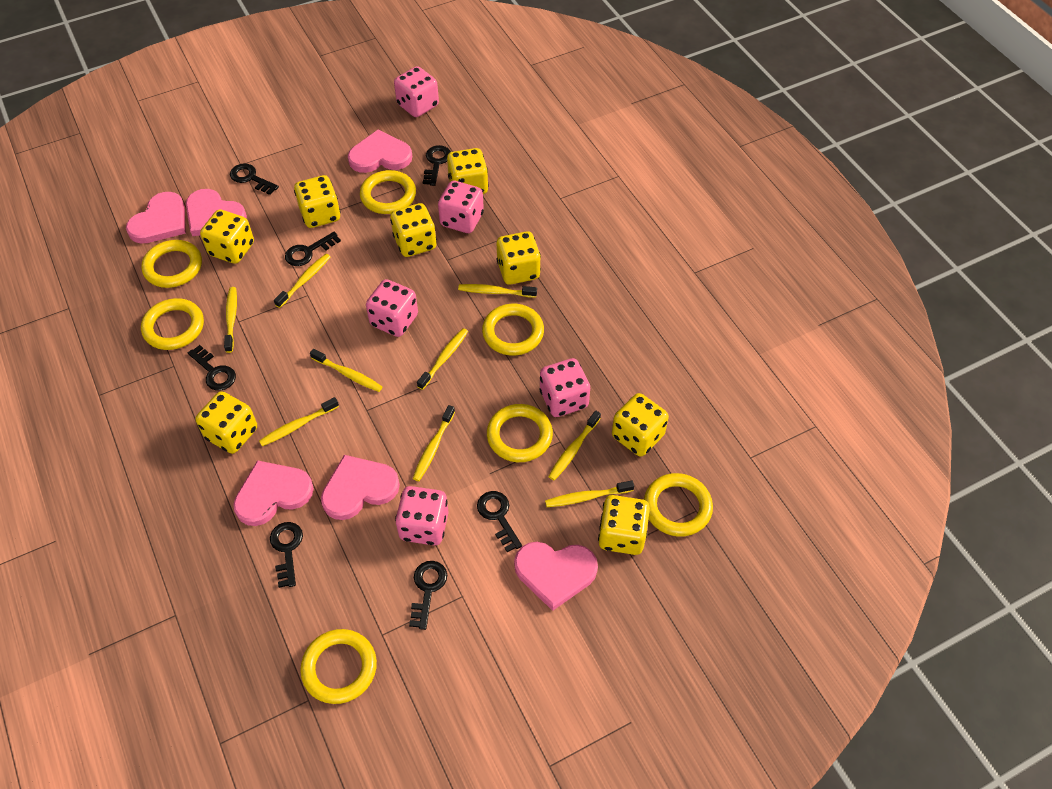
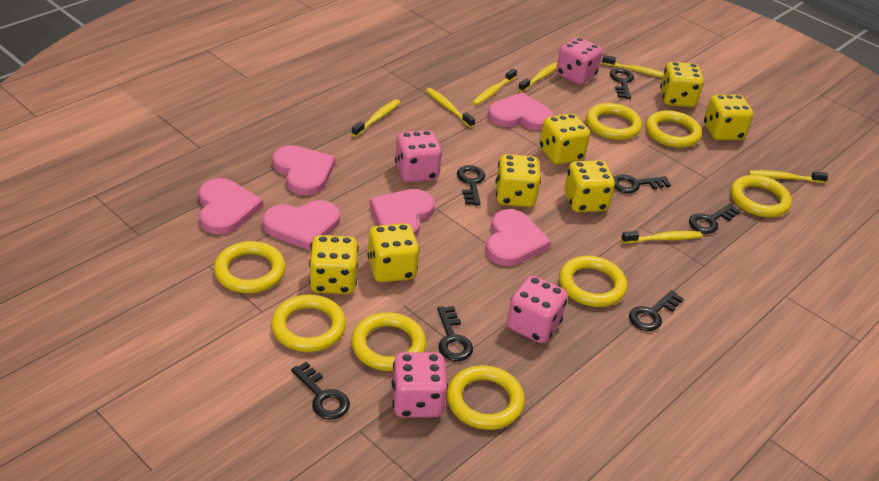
pink dice: 5 -> 4
yellow dice: 8 -> 7
yellow ring: 7 -> 8
yellow toothbrush: 9 -> 7

